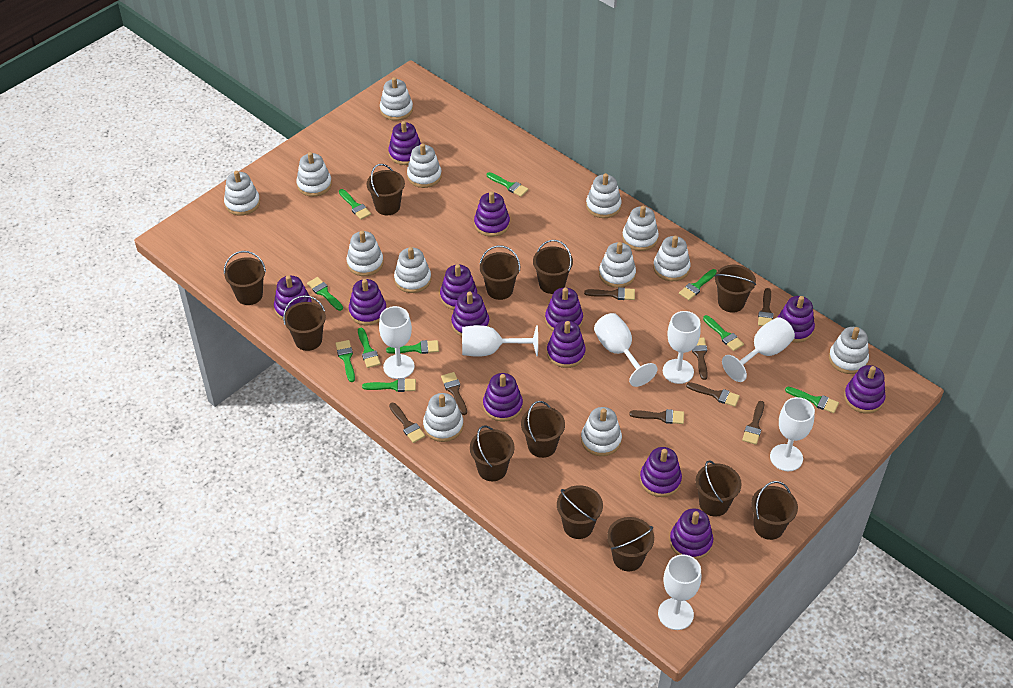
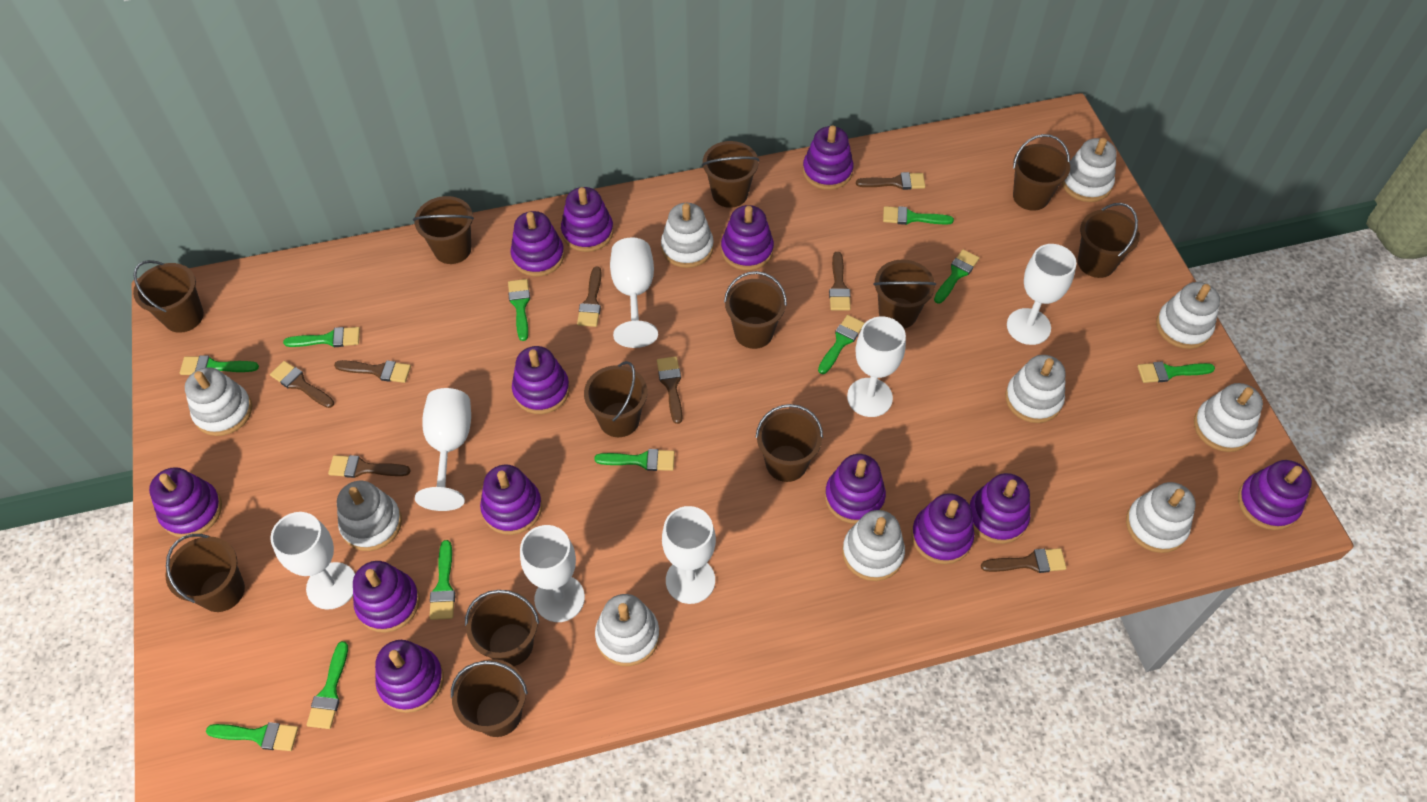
green brush: 10 -> 11
white stacking toy: 13 -> 10

